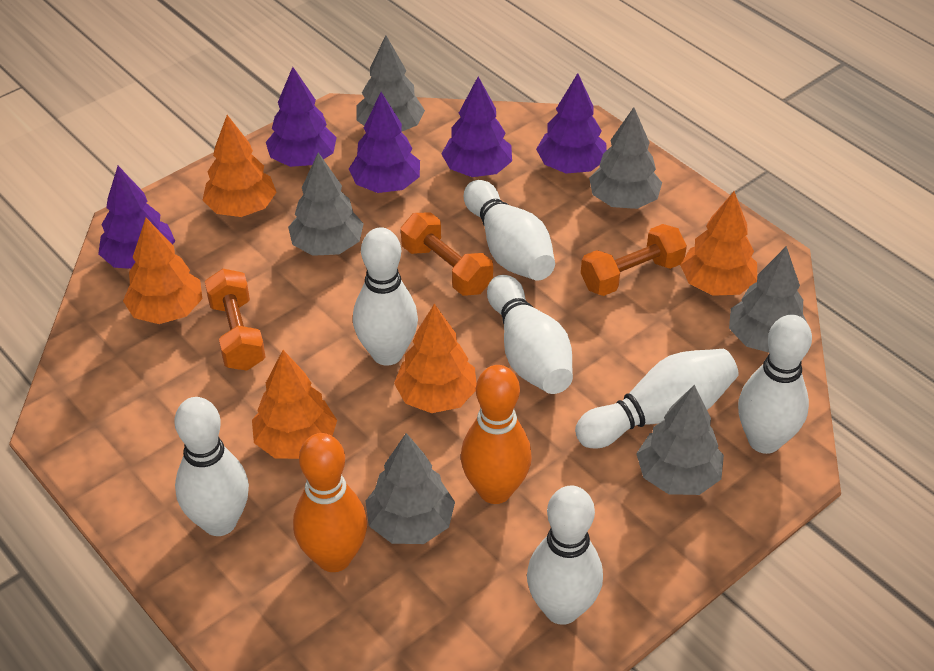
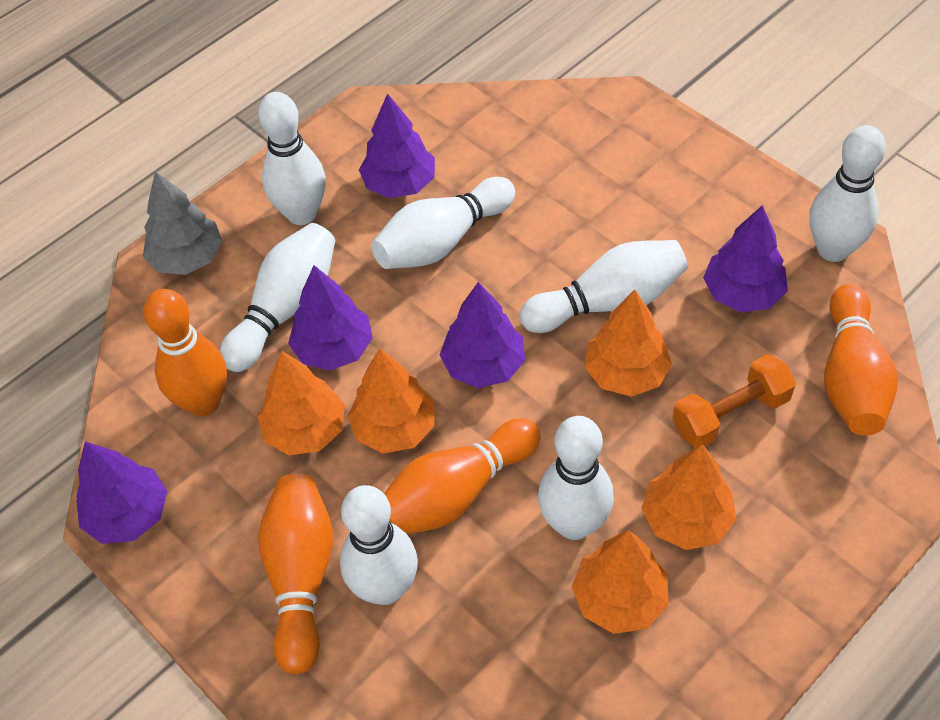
grey tree: 6 -> 1
orange bowling pin: 2 -> 4
orange dumbbell: 3 -> 1

